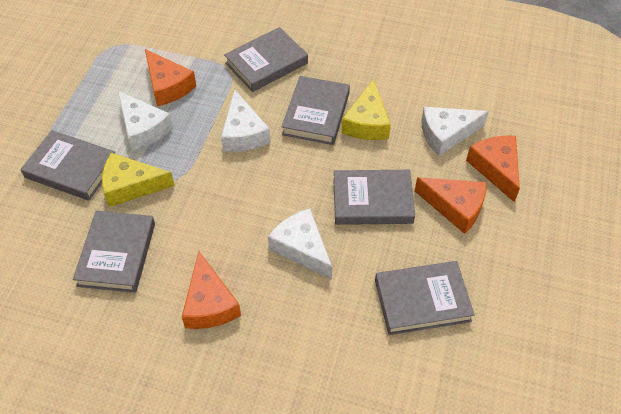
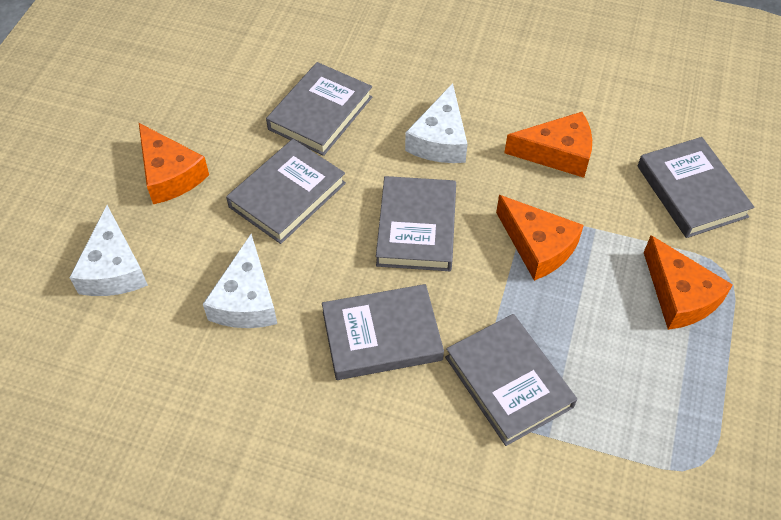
white cheese: 4 -> 3
yellow cheese: 2 -> 0

